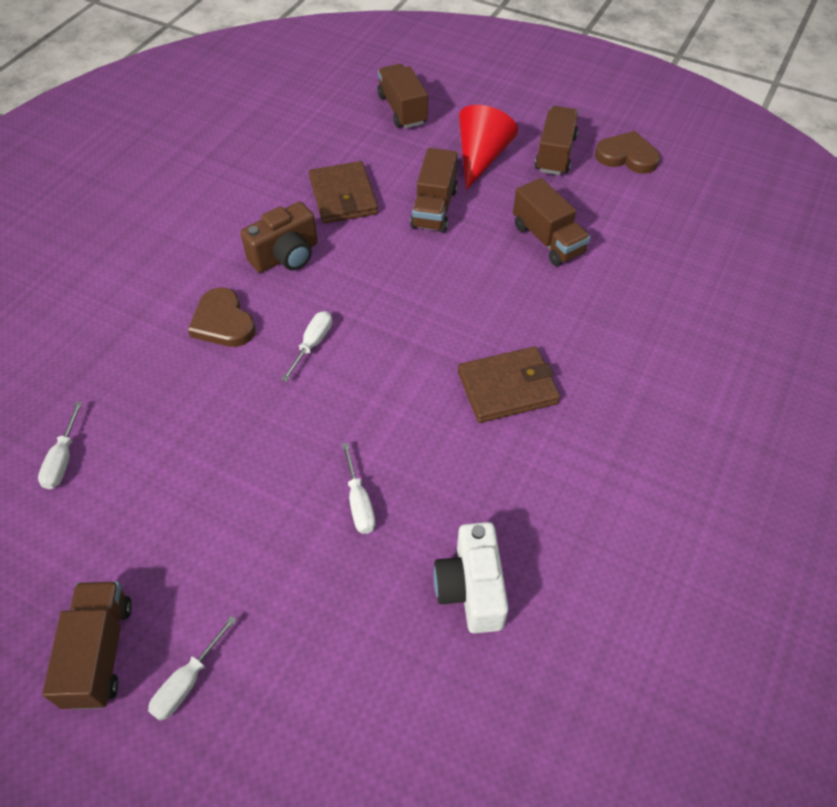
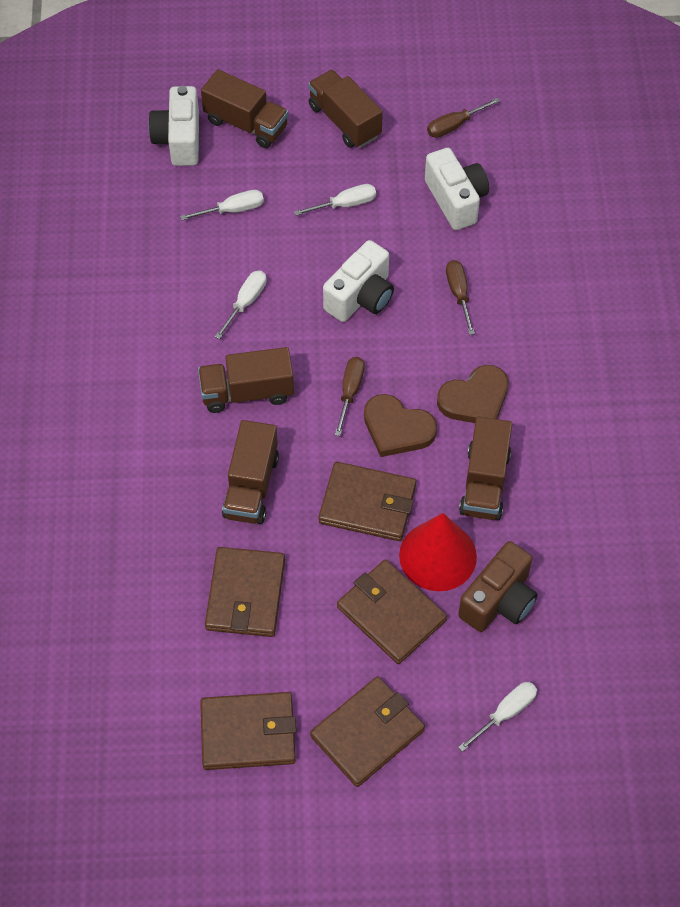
brown screwdriver: 0 -> 3
brown wallet: 2 -> 5
white camera: 1 -> 3

